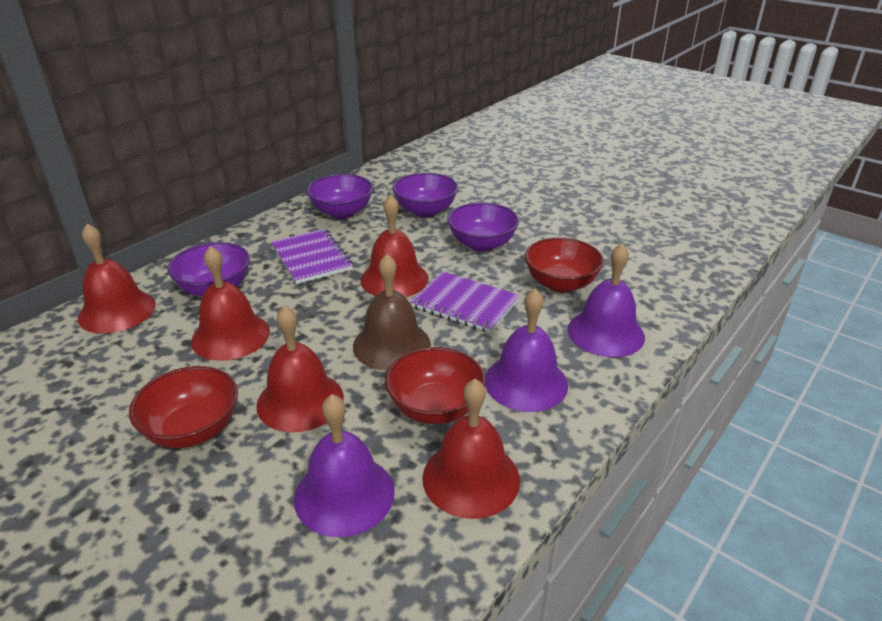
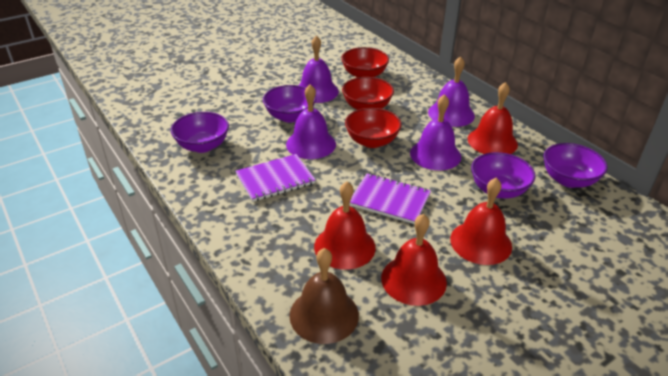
purple bell: 3 -> 4
red bell: 5 -> 4

